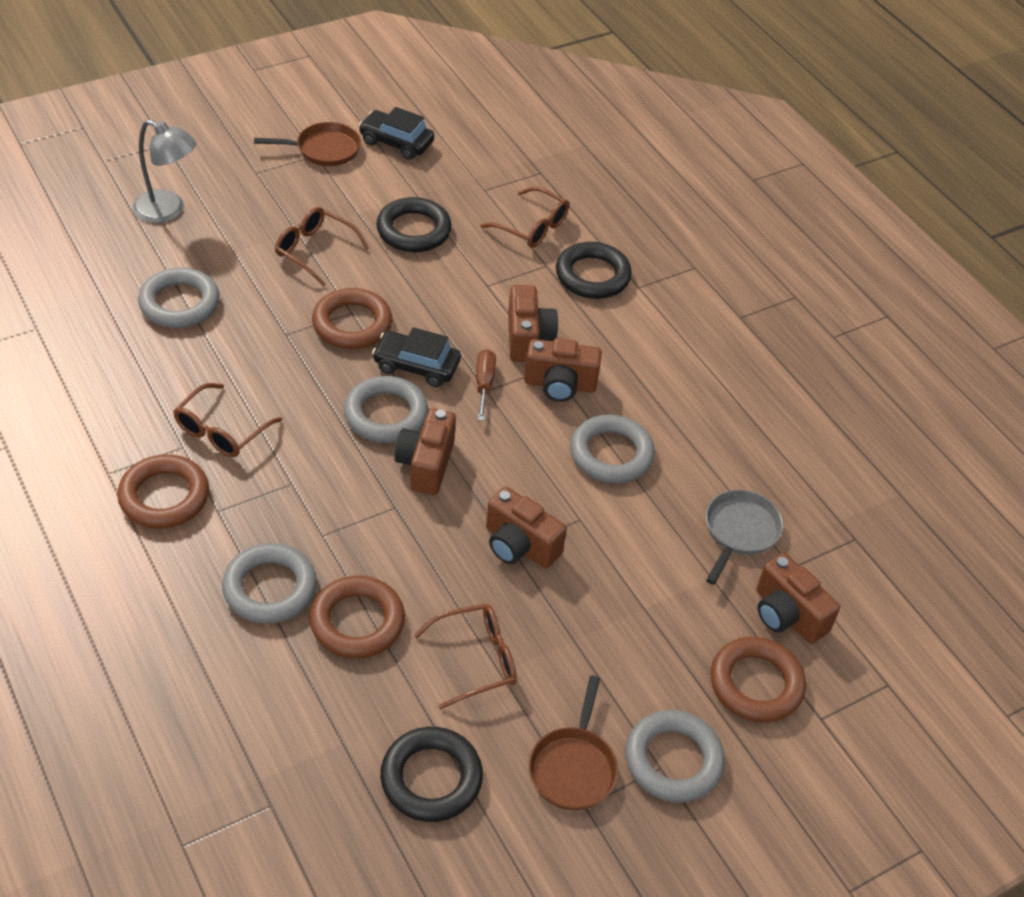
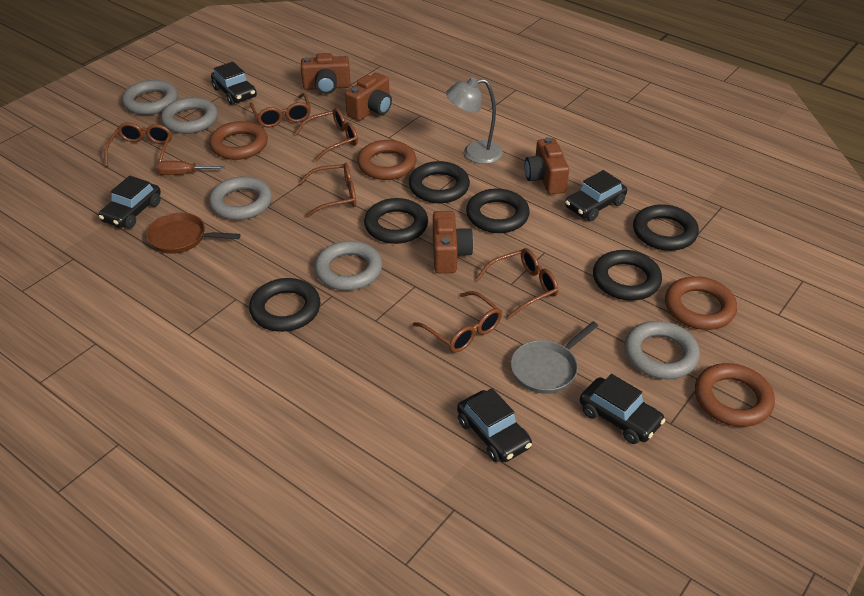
black car: 2 -> 5
black ring: 3 -> 6
brown camera: 5 -> 4
brown glasses: 4 -> 6
brown pan: 2 -> 1

